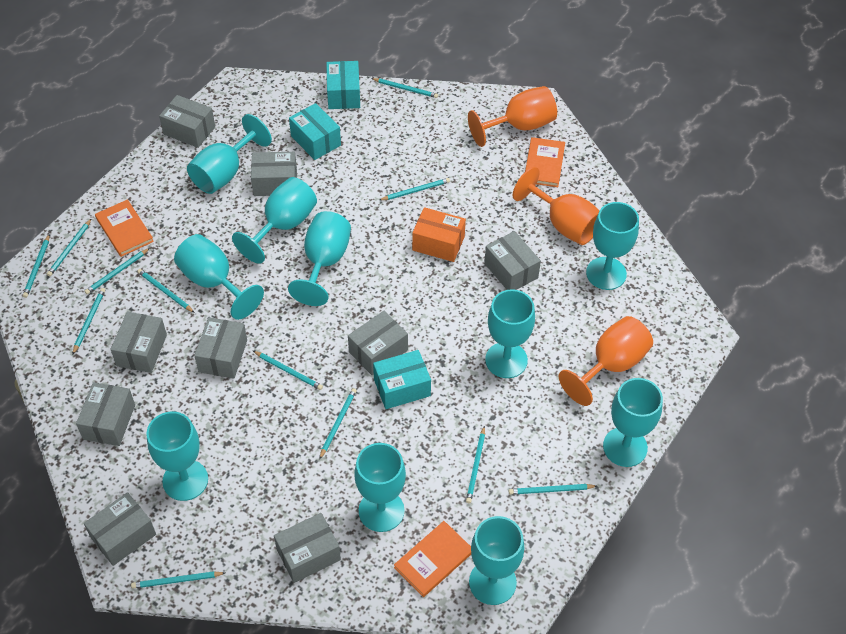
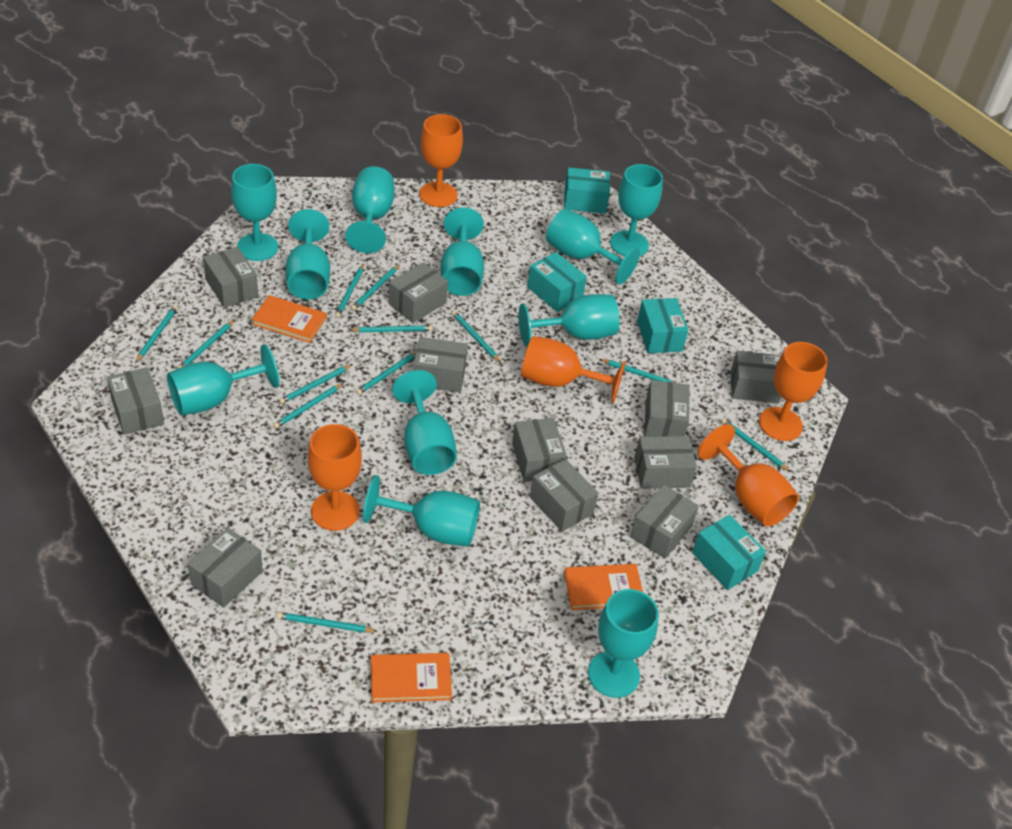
grey box: 9 -> 11
orange box: 1 -> 0
orange goblet: 3 -> 5
turquoise box: 3 -> 4
turquoise goblet: 10 -> 11

